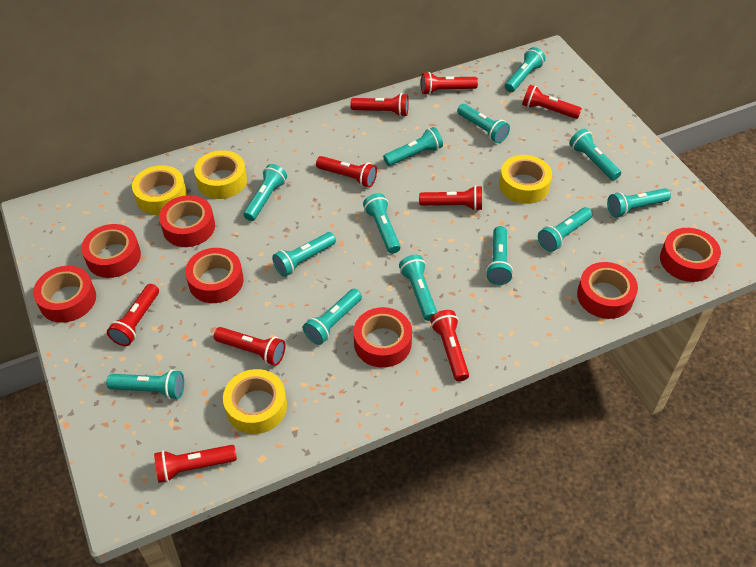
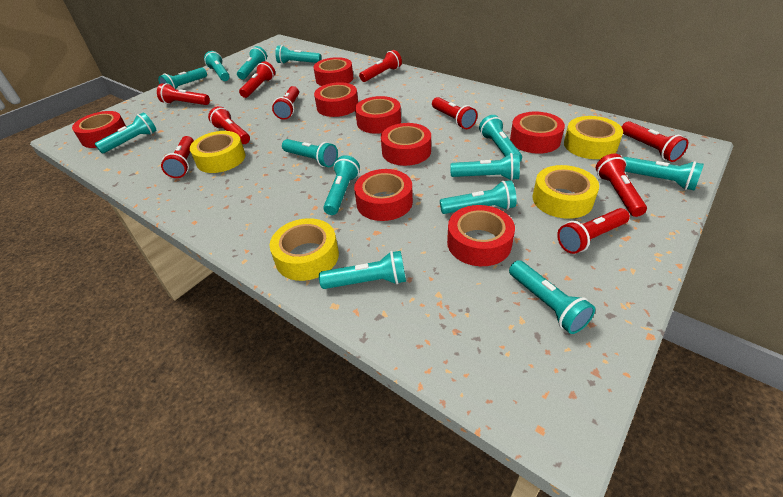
red flashlight: 9 -> 10
red tape: 7 -> 8

